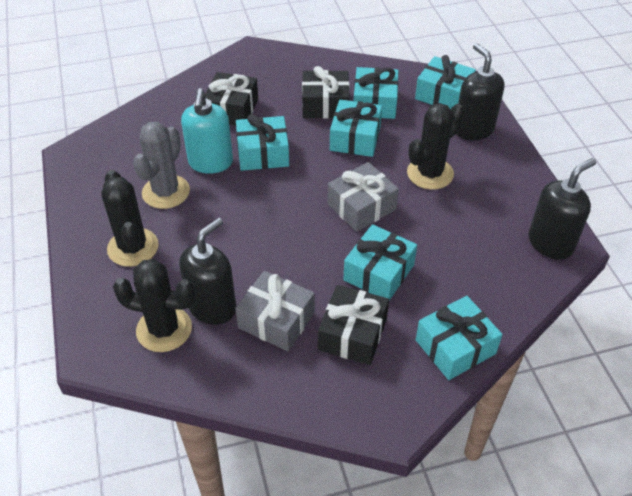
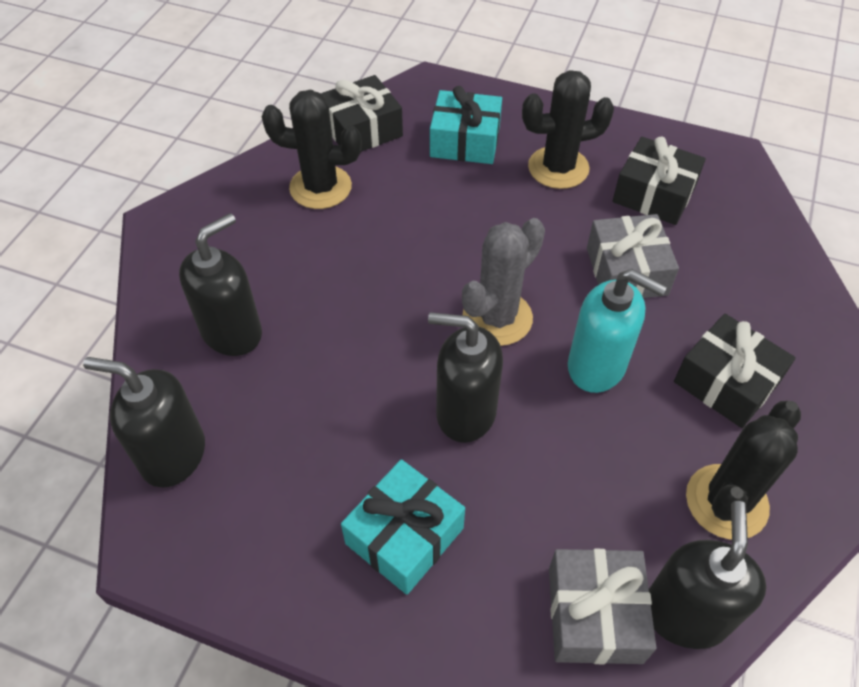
black soap dispenser: 3 -> 4
turquoise gift: 6 -> 2

